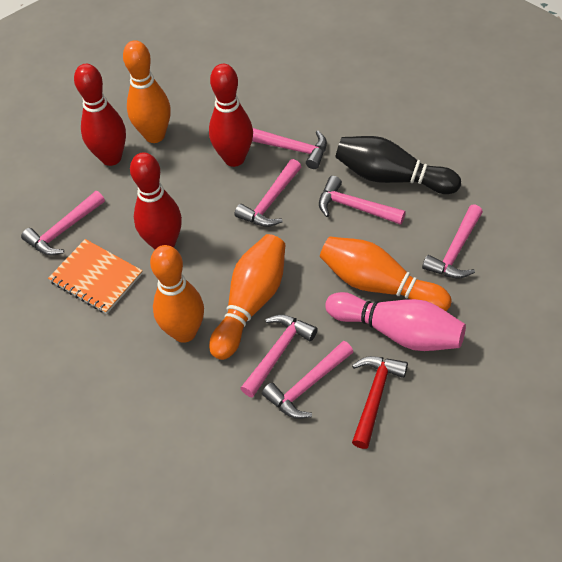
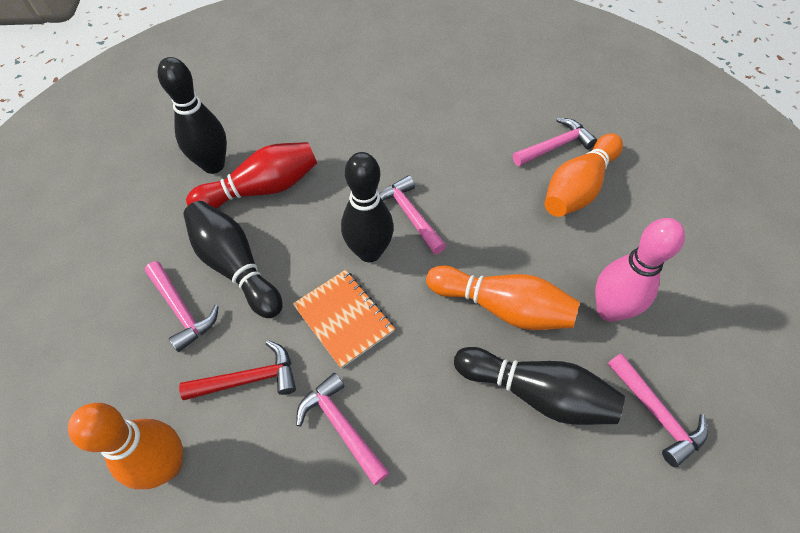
black bowling pin: 1 -> 4
orange bowling pin: 4 -> 3
pink hammer: 7 -> 5
red bowling pin: 3 -> 1

